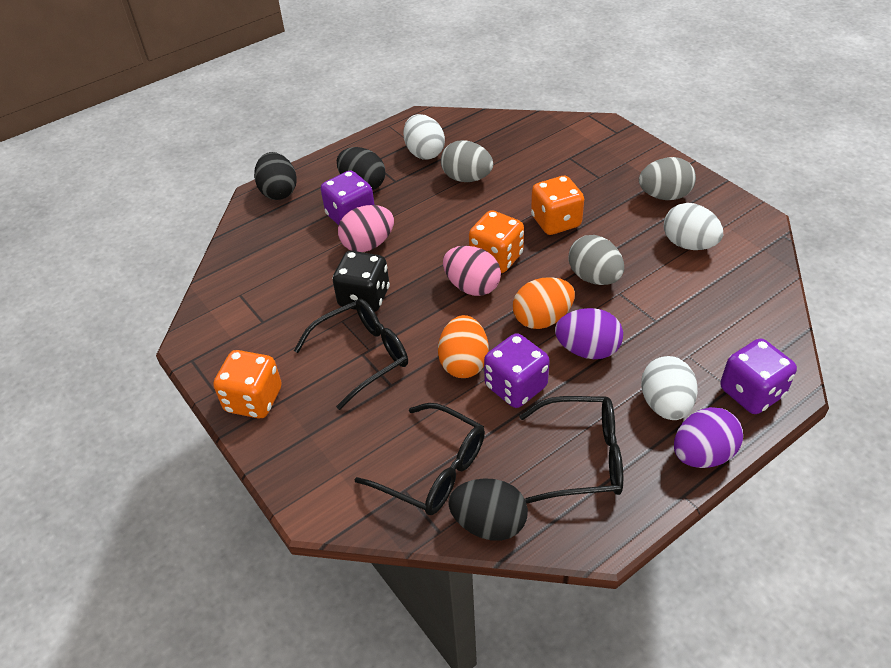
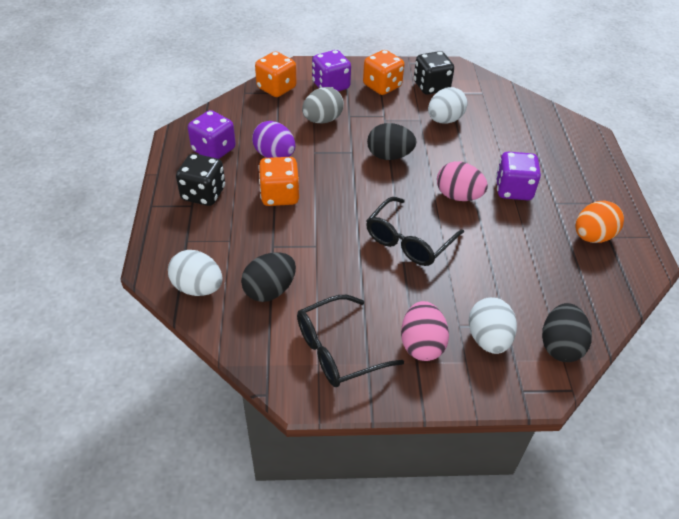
black dice: 1 -> 2
black glasses: 3 -> 2
grey egg: 3 -> 1
orange egg: 2 -> 1
purple egg: 2 -> 1

